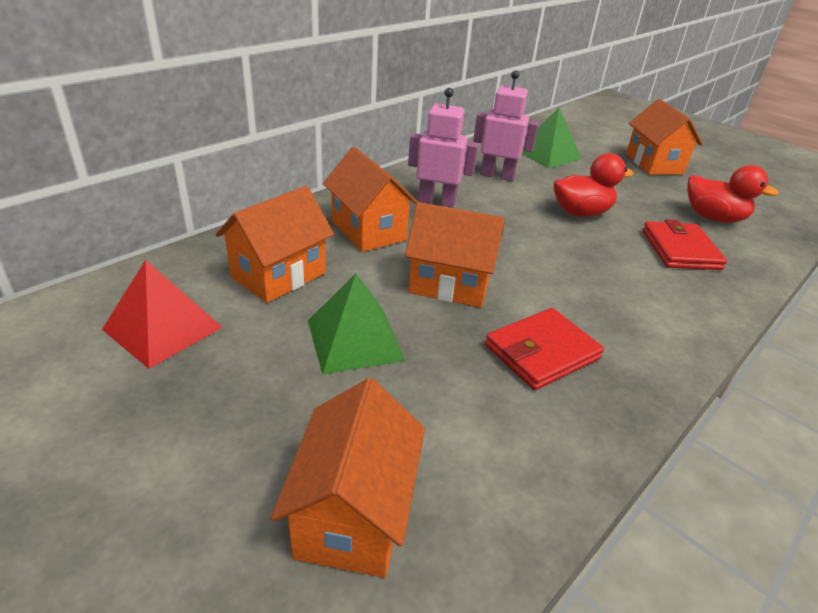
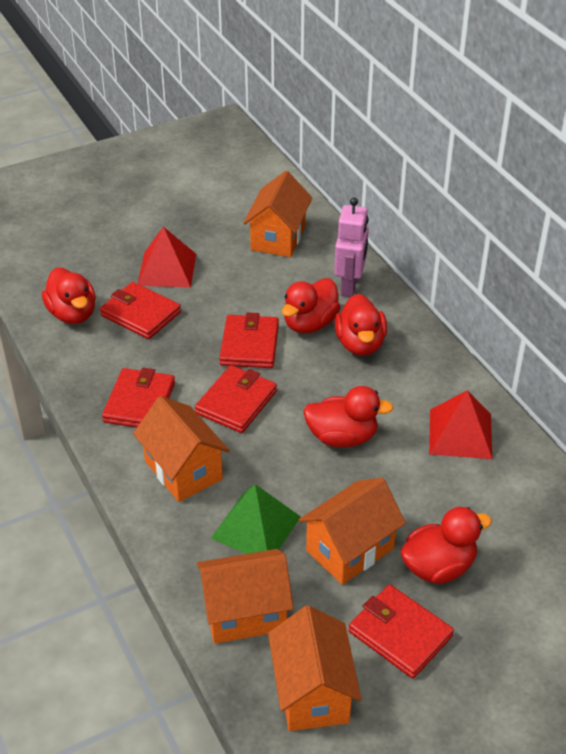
green pyramid: 2 -> 1
pink robot: 2 -> 1
red duck: 2 -> 5
red pyramid: 1 -> 2
red wallet: 2 -> 5

